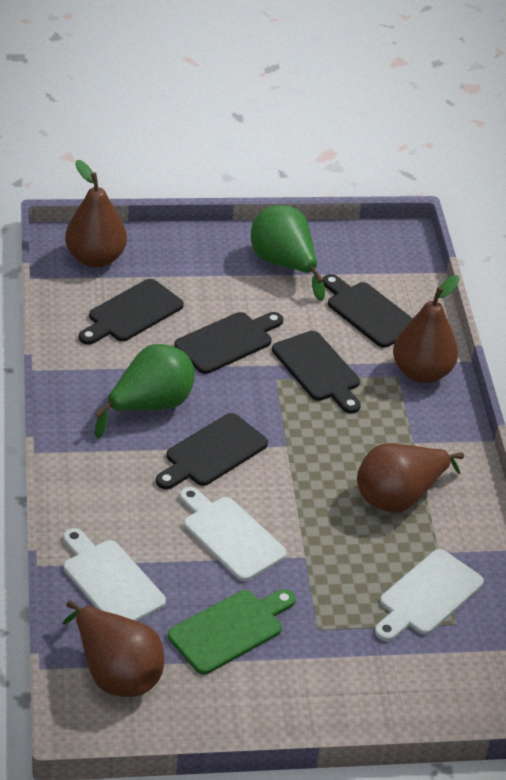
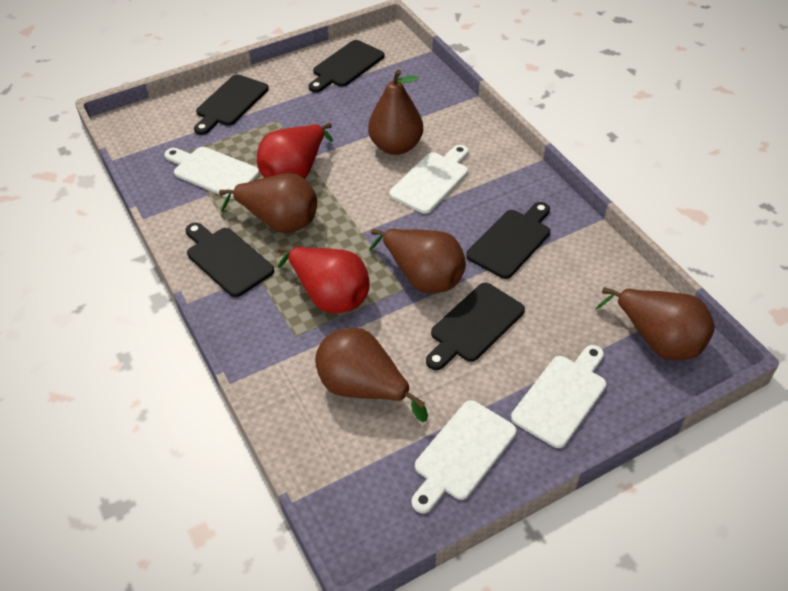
brown pear: 4 -> 5
green cutting board: 1 -> 0
green pear: 2 -> 0
red pear: 0 -> 2
white cutting board: 3 -> 4

